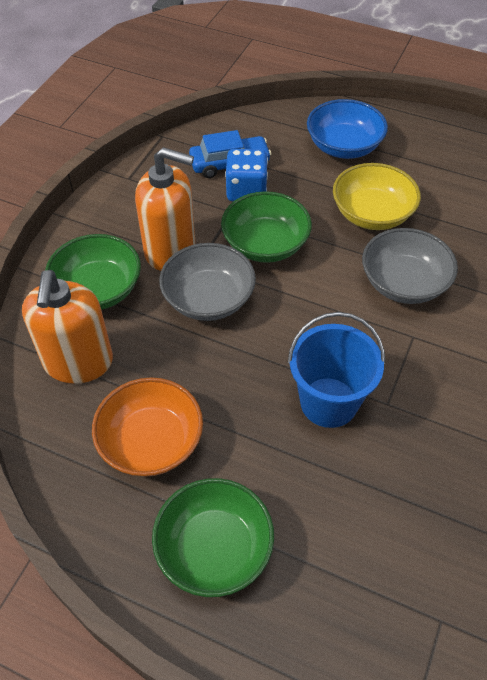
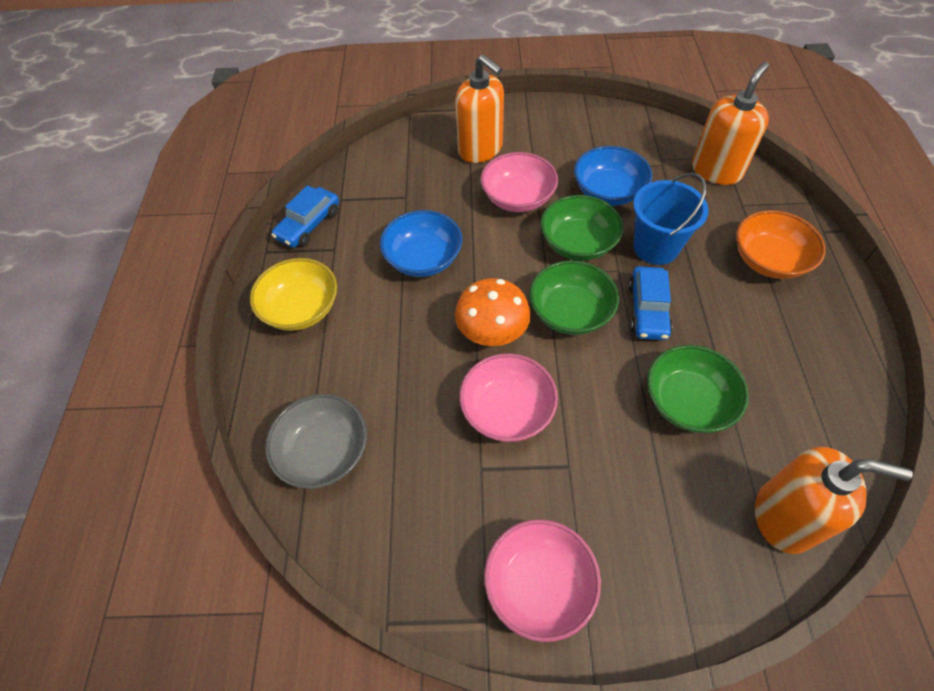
blue bowl: 1 -> 2
blue car: 1 -> 2
blue dice: 1 -> 0
grey bowl: 2 -> 1
orange mushroom: 0 -> 1
orange soap dispenser: 2 -> 3
pink bowl: 0 -> 3

